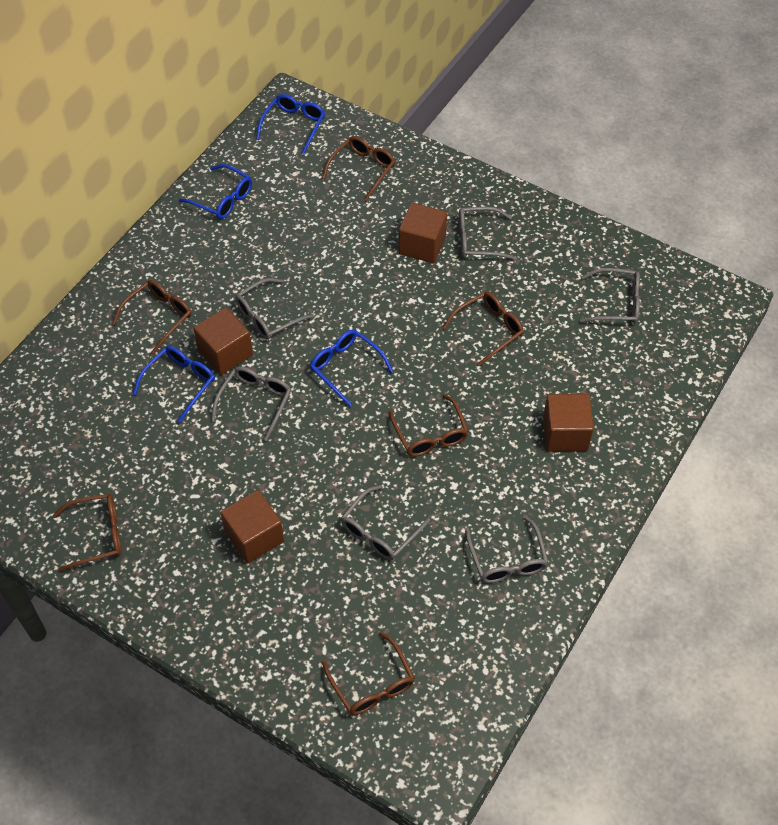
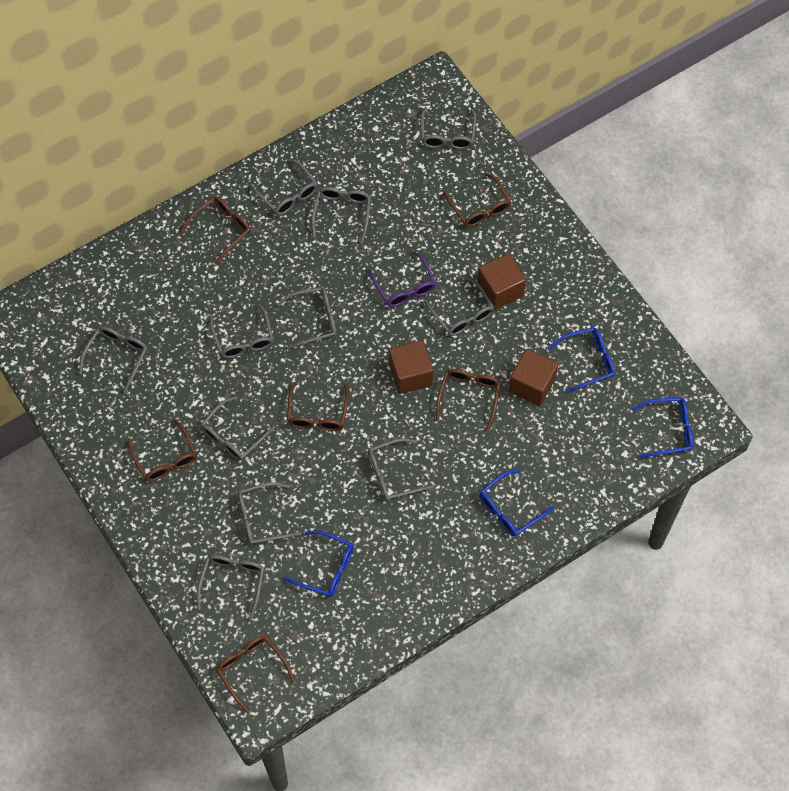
brown cube: 4 -> 3
grey glasses: 6 -> 11
purple glasses: 0 -> 1

